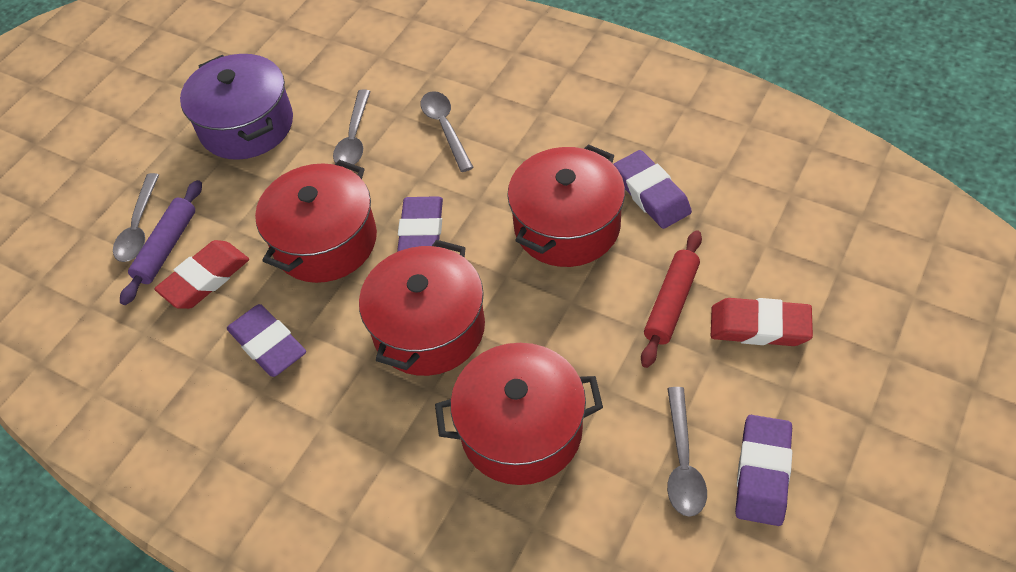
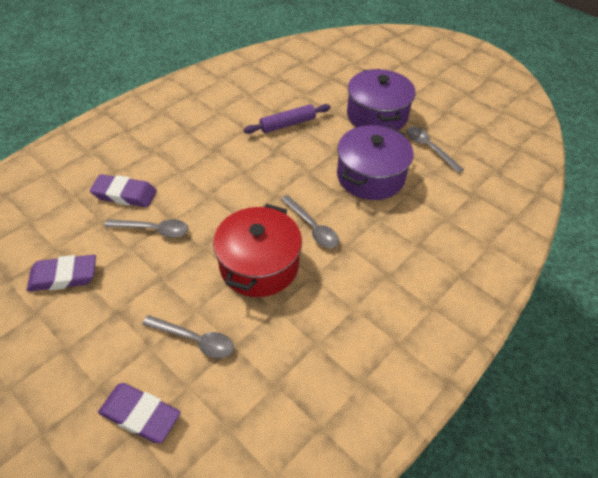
purple eraser: 4 -> 3
purple pot: 1 -> 2
red eraser: 2 -> 0
red pot: 4 -> 1
red rolling pin: 1 -> 0

